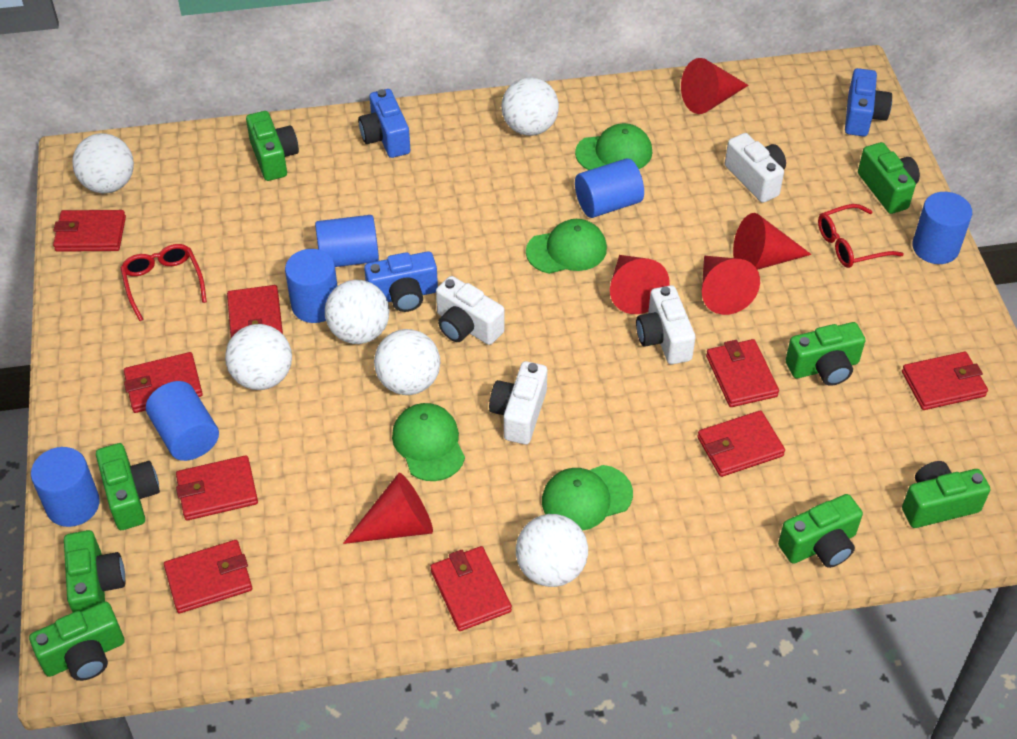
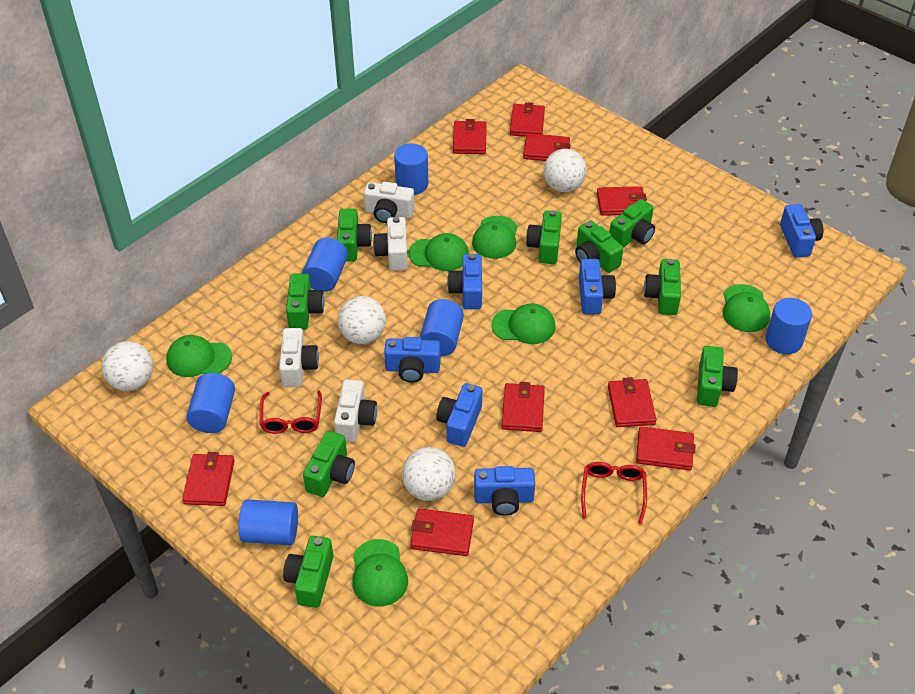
blue camera: 3 -> 6
green camera: 8 -> 9
green cap: 4 -> 6
red cone: 5 -> 0
white ball: 6 -> 4

